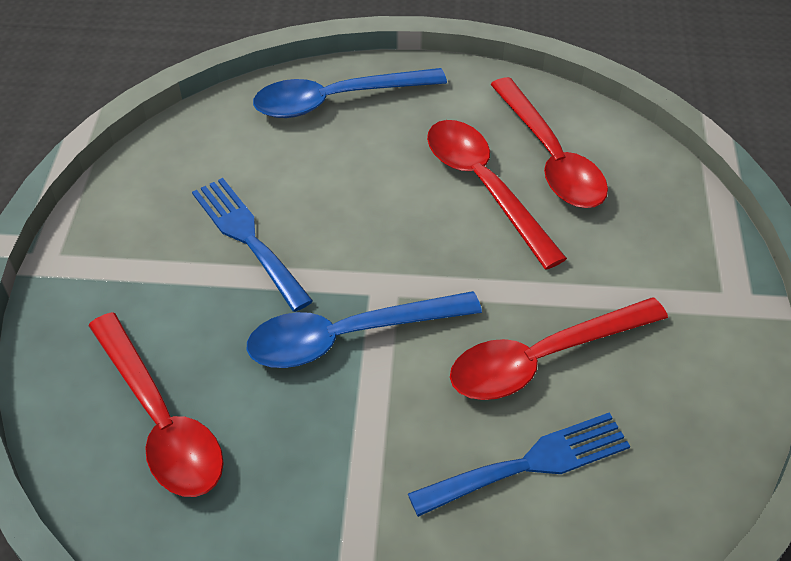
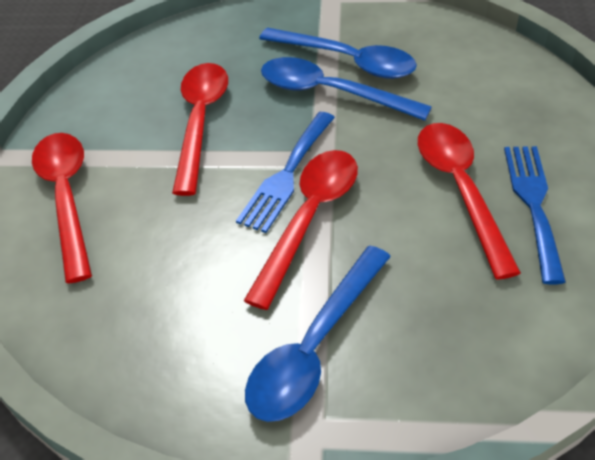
blue spoon: 2 -> 3

